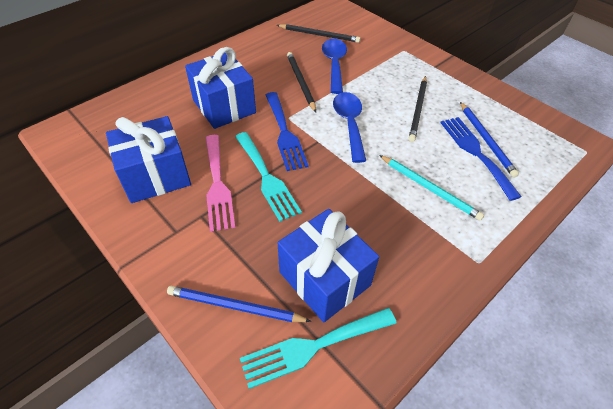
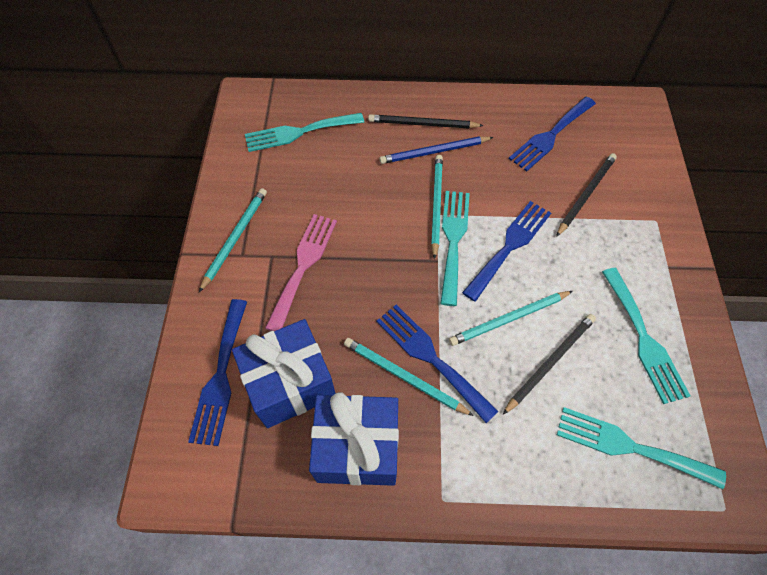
blue fork: 2 -> 4
blue gift: 3 -> 2
blue pencil: 2 -> 1
blue spoon: 2 -> 0
turquoise fork: 2 -> 4
turquoise pencil: 1 -> 4

